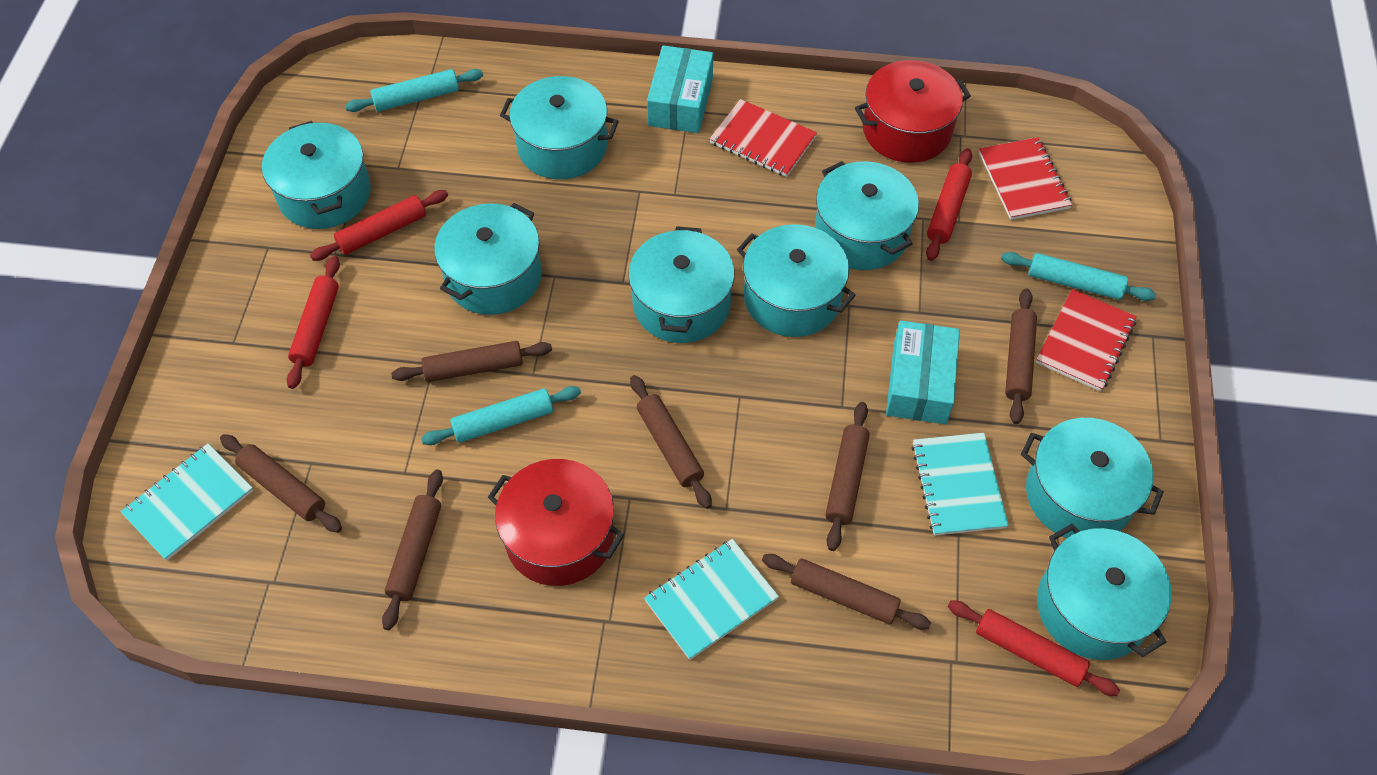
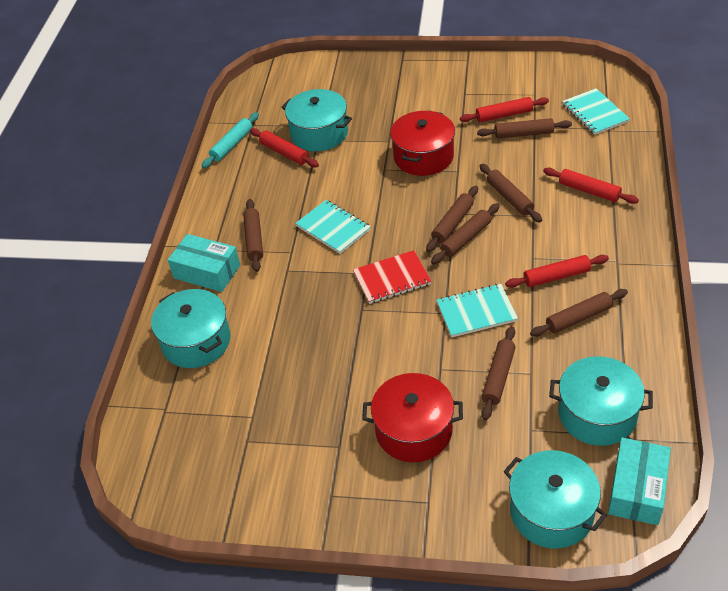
red notebook: 3 -> 1
turquoise pot: 8 -> 4
turquoise rolling pin: 3 -> 1

